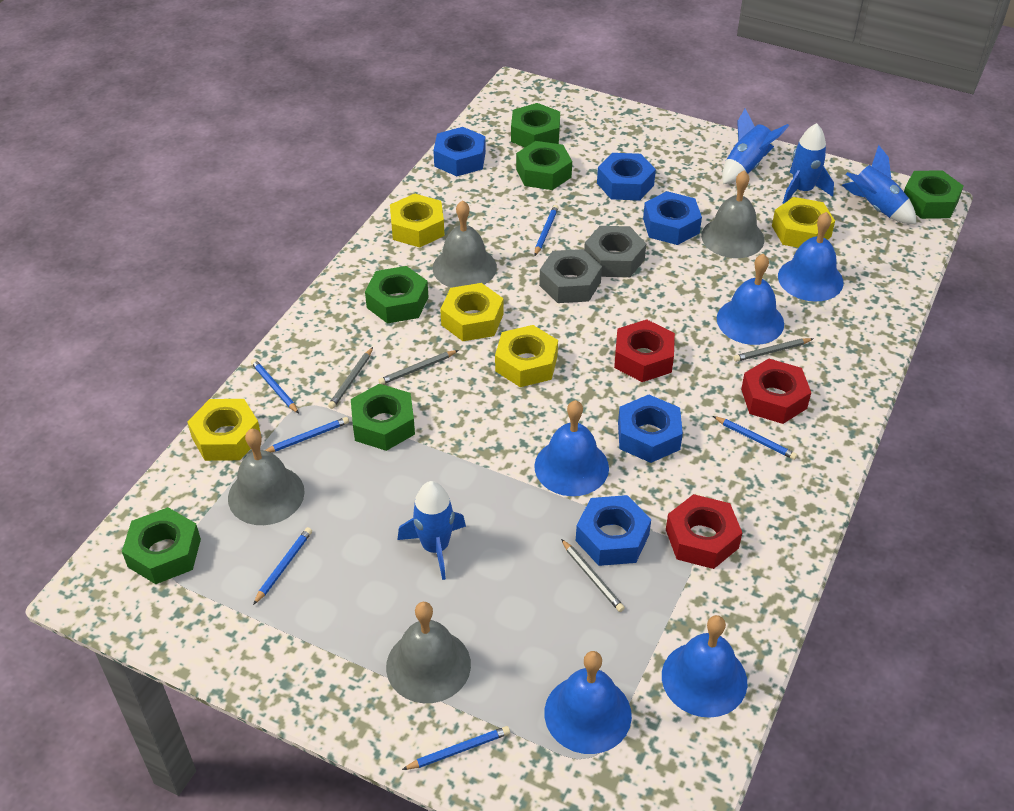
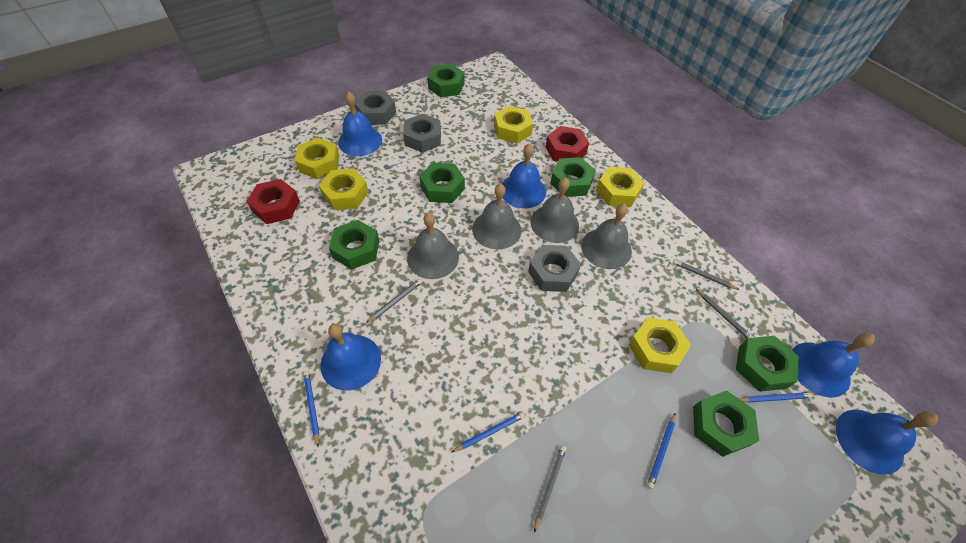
blue nut: 5 -> 0
blue pencil: 6 -> 4
blue rocket: 4 -> 0
grey nut: 2 -> 3
red nut: 3 -> 2

